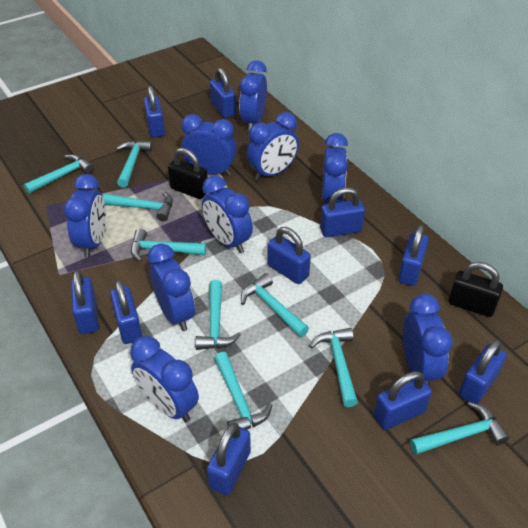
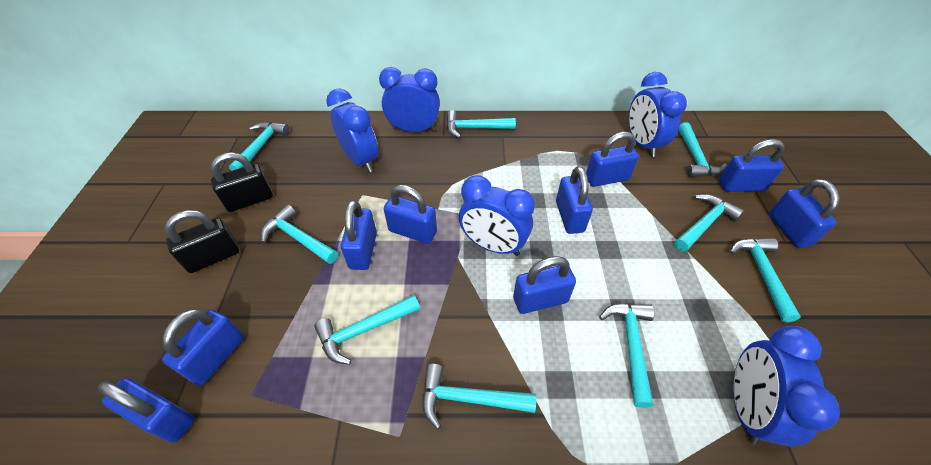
blue clock: 9 -> 5
blue padlock: 10 -> 9

